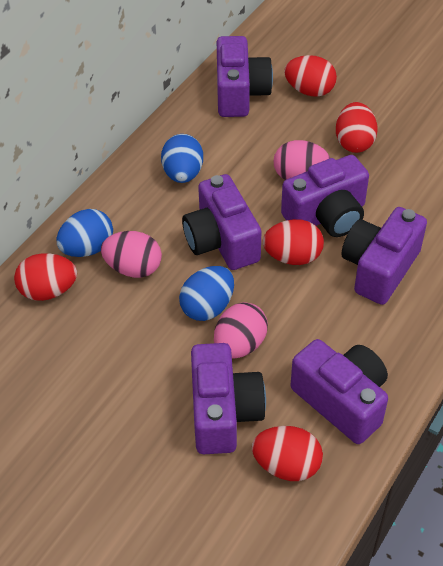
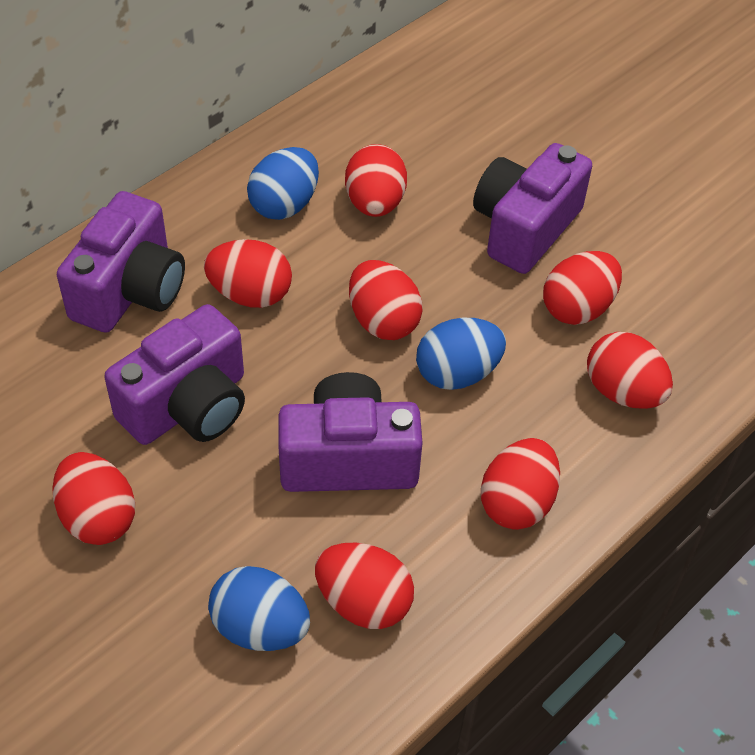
pink egg: 3 -> 0
purple camera: 6 -> 4
red egg: 5 -> 8

